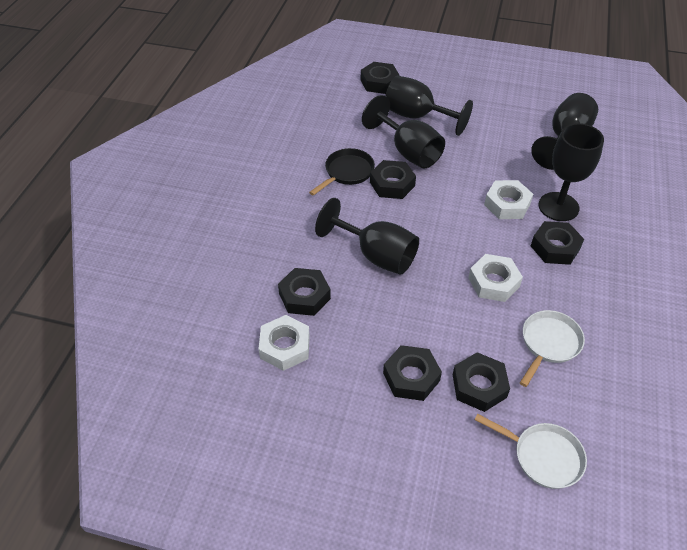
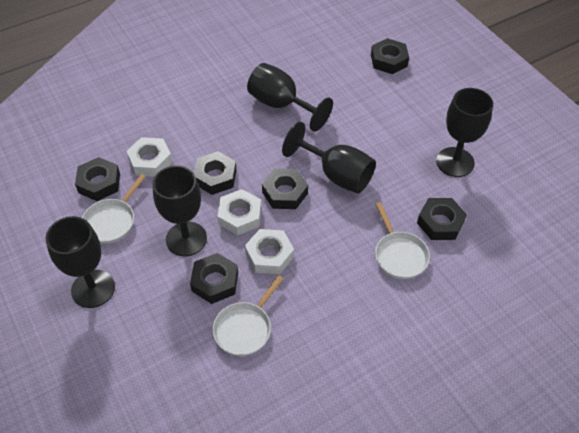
black pan: 1 -> 0
white pan: 2 -> 3

